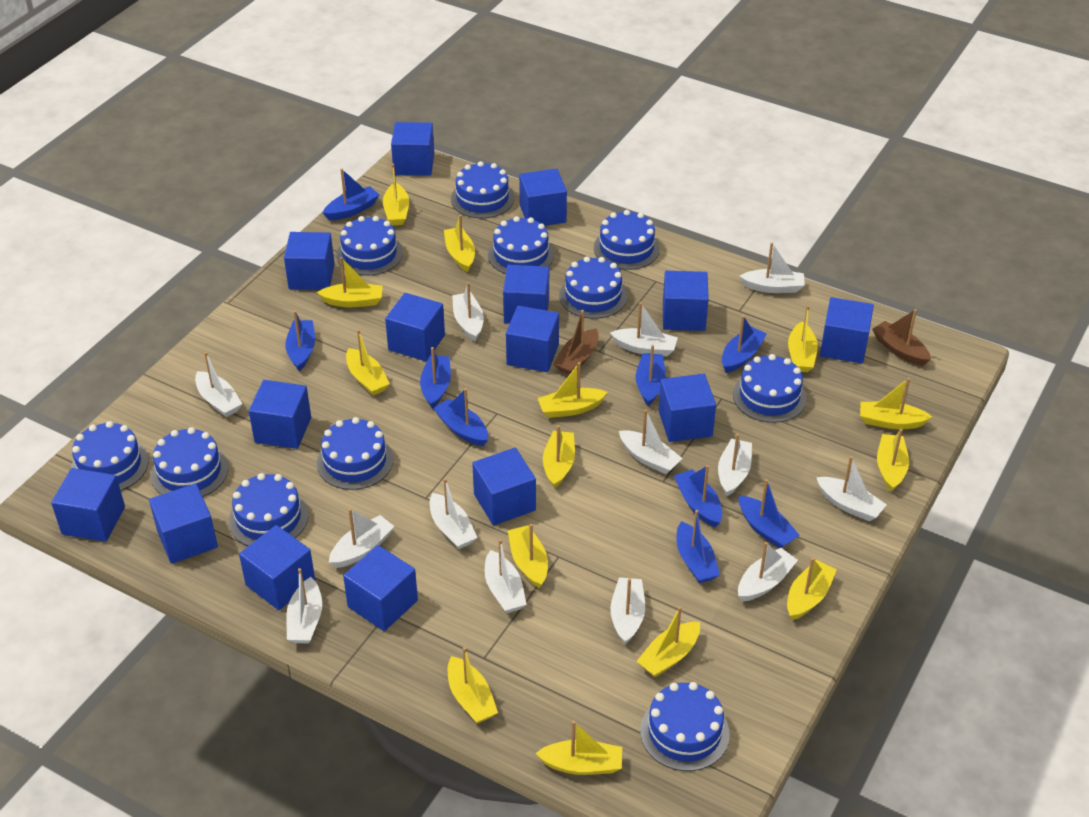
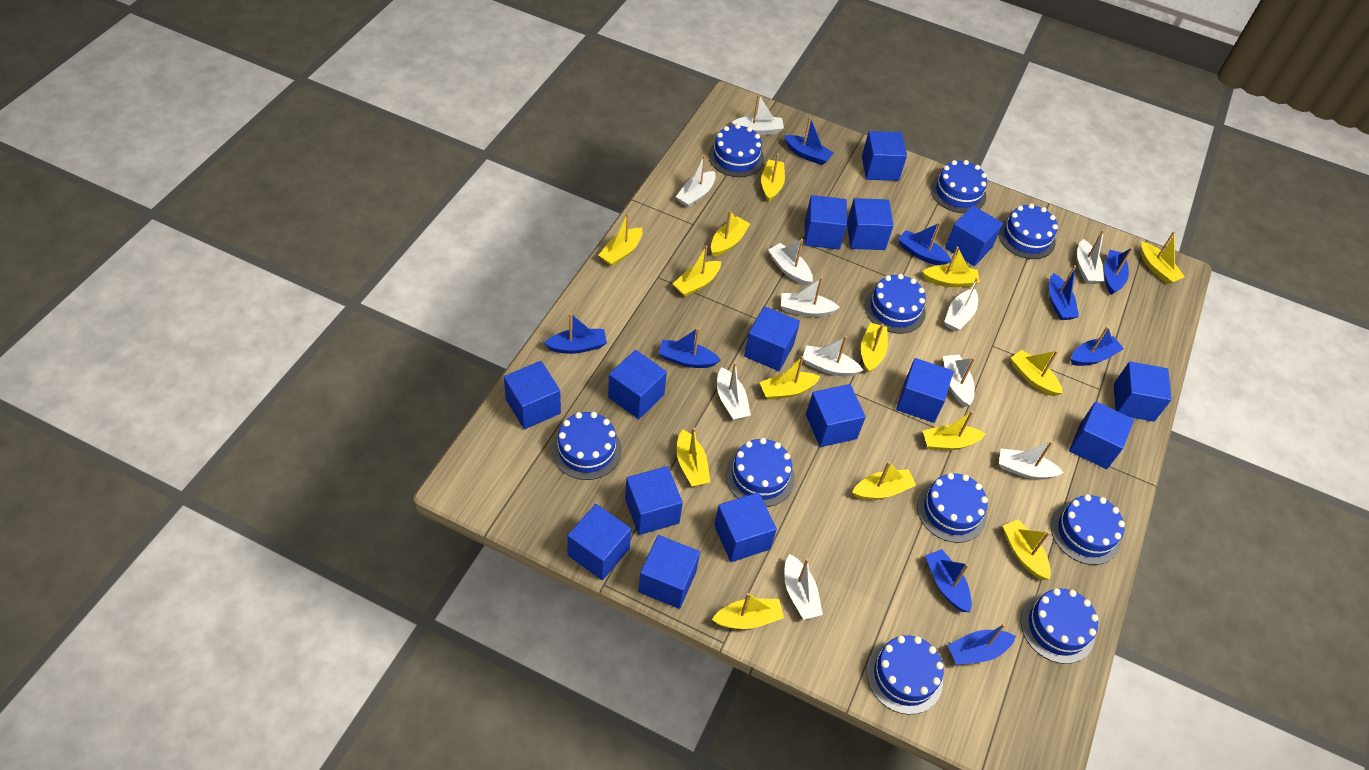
blue cake: 11 -> 10
brown boat: 2 -> 0
white boat: 13 -> 11

